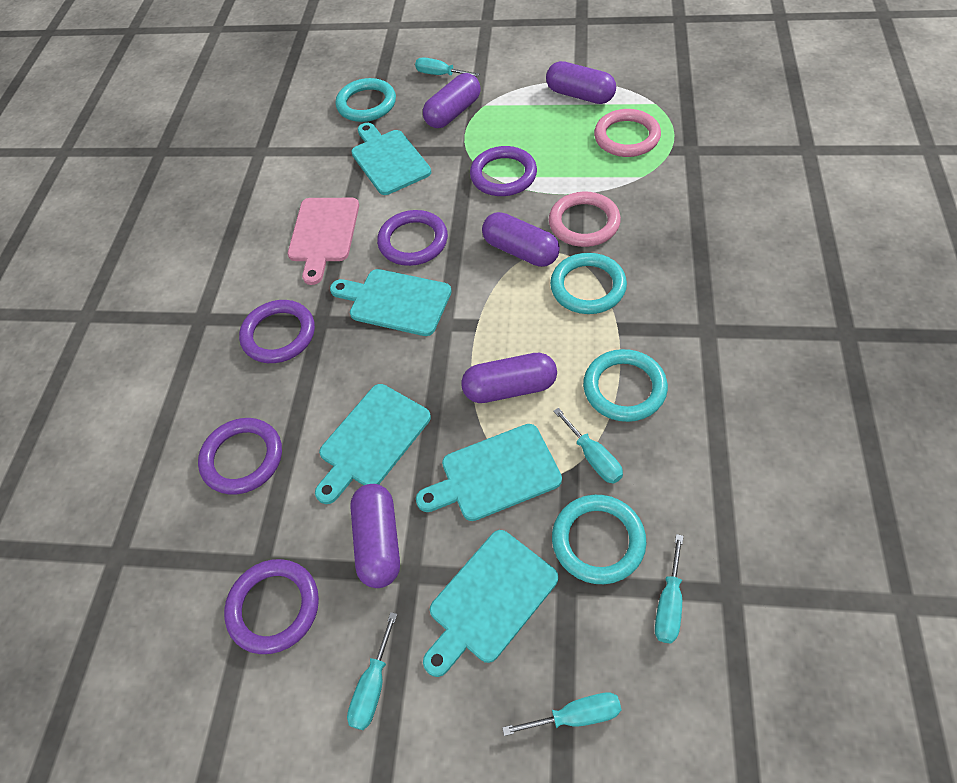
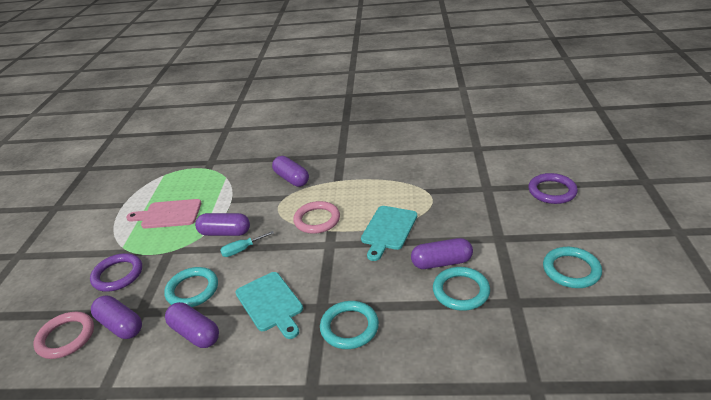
purple ring: 5 -> 2
turquoise cutting board: 5 -> 2
turquoise screwdriver: 5 -> 1

